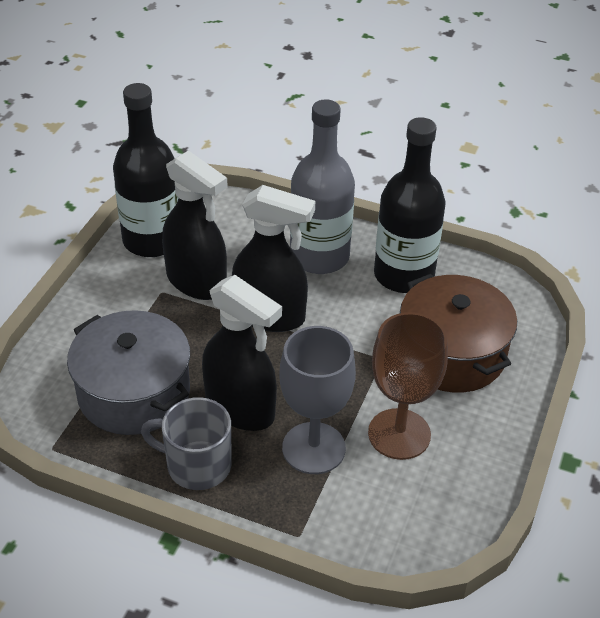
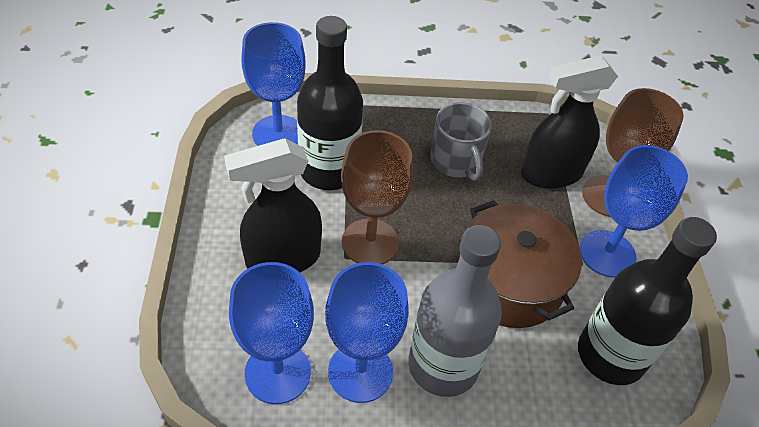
black spray bottle: 3 -> 2
blue goblet: 0 -> 4
brown goblet: 1 -> 2
grey goblet: 1 -> 0
grey pot: 1 -> 0

